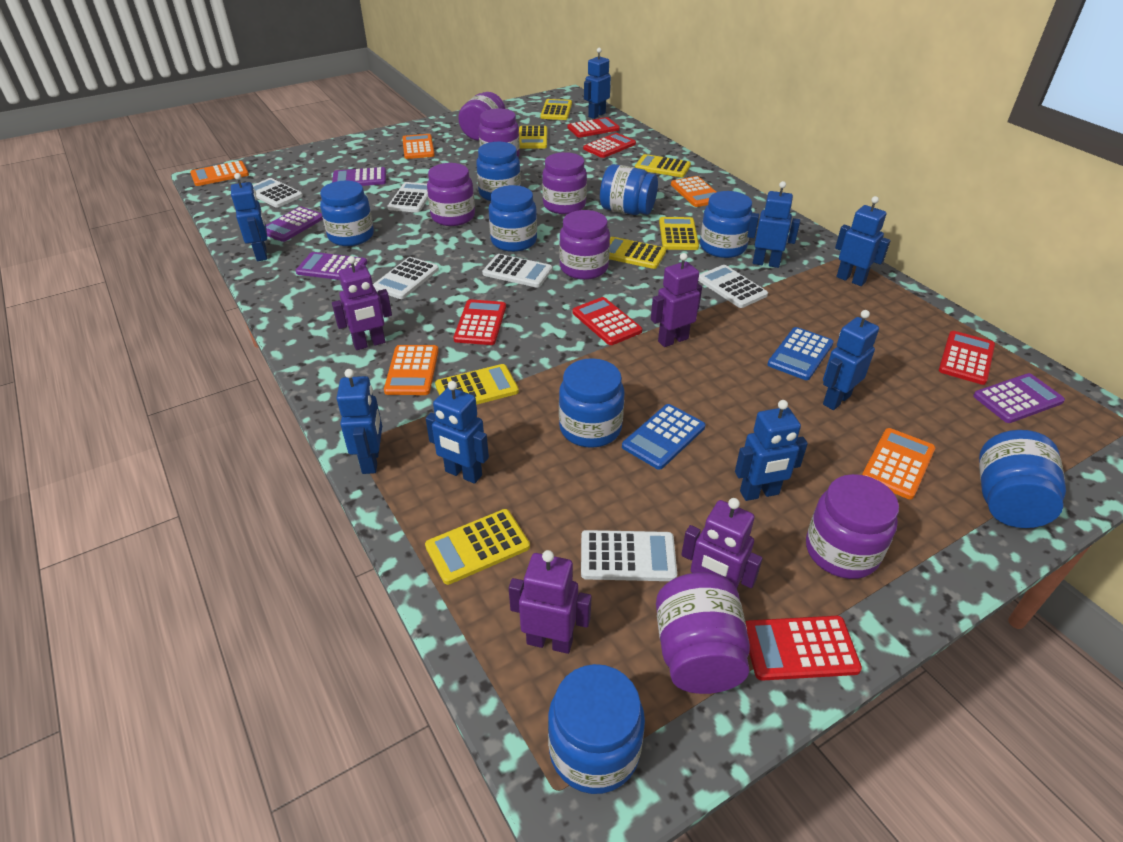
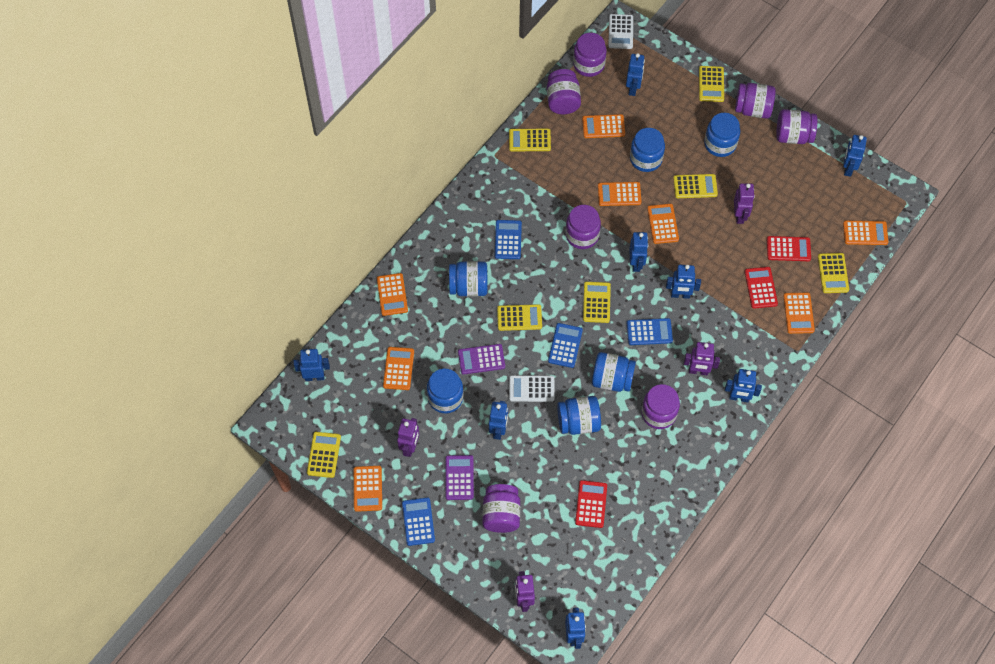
blue calculator: 2 -> 4
blue jar: 8 -> 6
orange calculator: 5 -> 8
purple calculator: 4 -> 2
red calculator: 6 -> 3
white calculator: 6 -> 2

